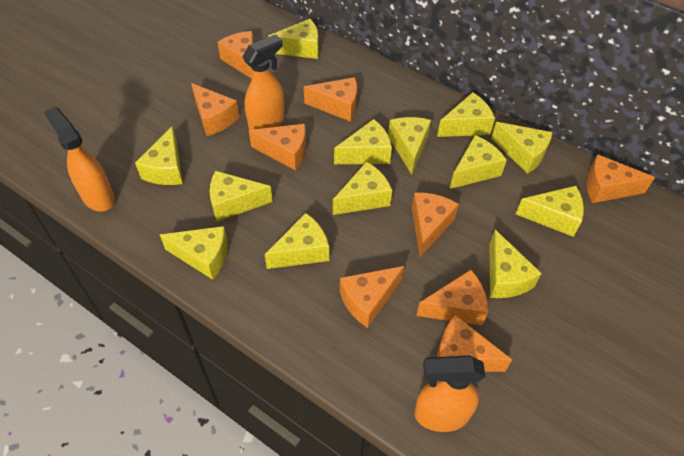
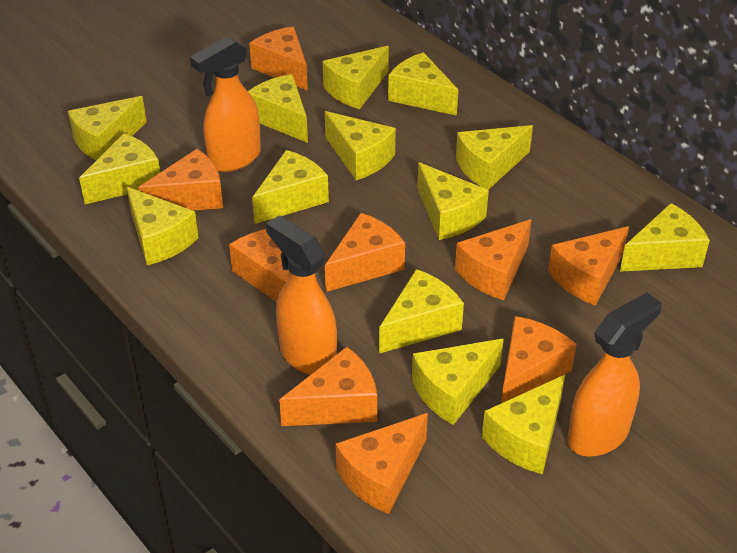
yellow cheese: 13 -> 14

